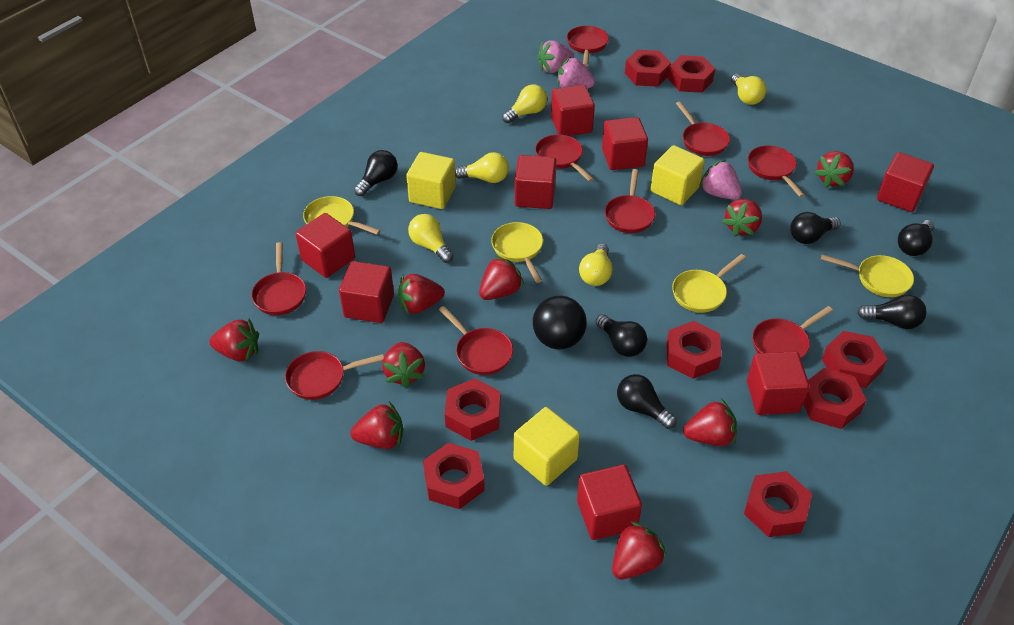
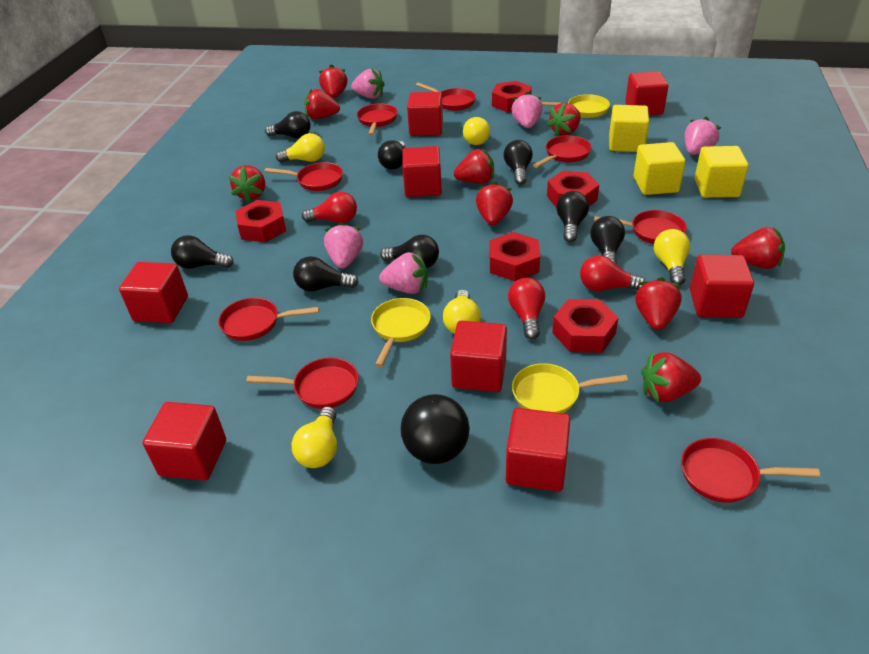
black light bulb: 6 -> 8
pink strawberry: 3 -> 5
red light bulb: 0 -> 3
red nut: 8 -> 5
red pan: 9 -> 8
yellow pan: 4 -> 3

